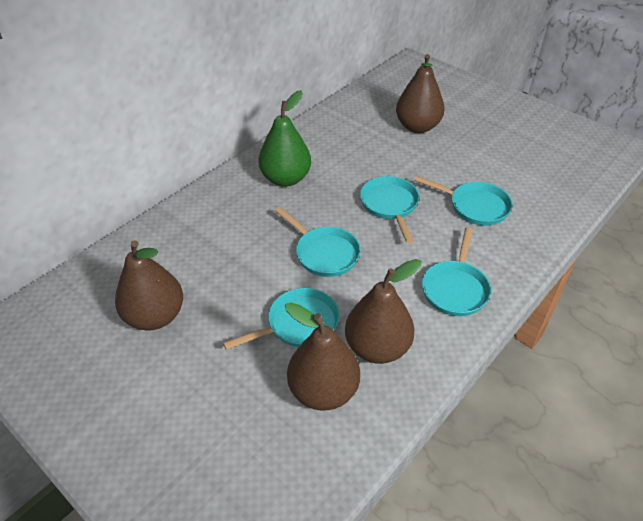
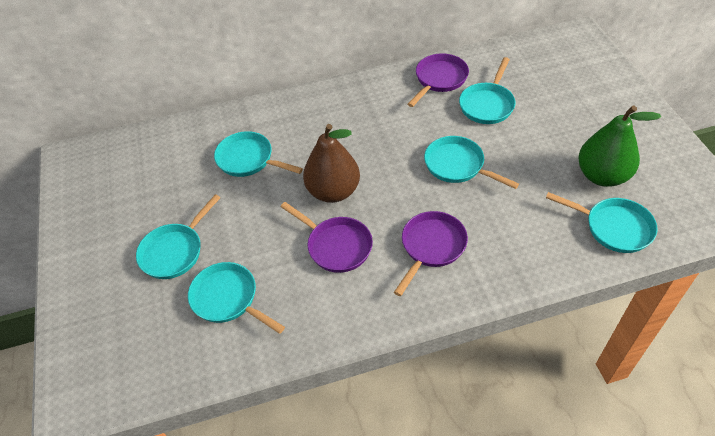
brown pear: 4 -> 1
purple pan: 0 -> 3
turquoise pan: 5 -> 6

